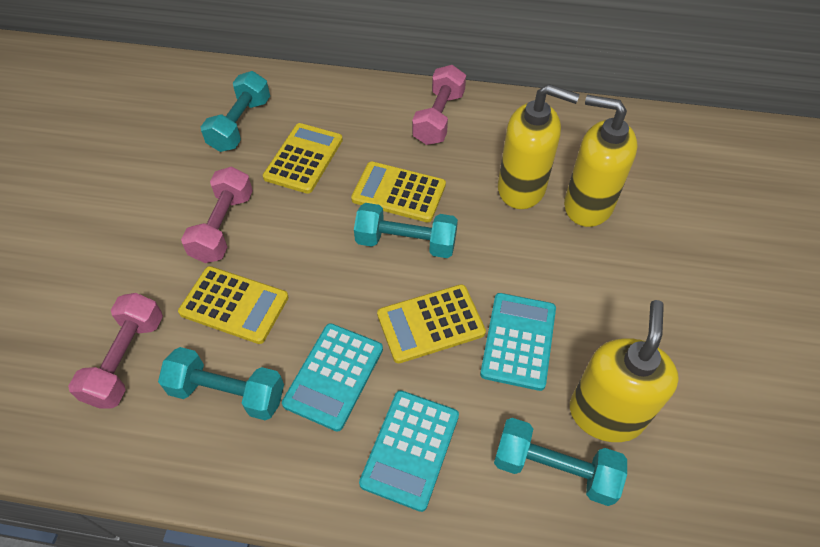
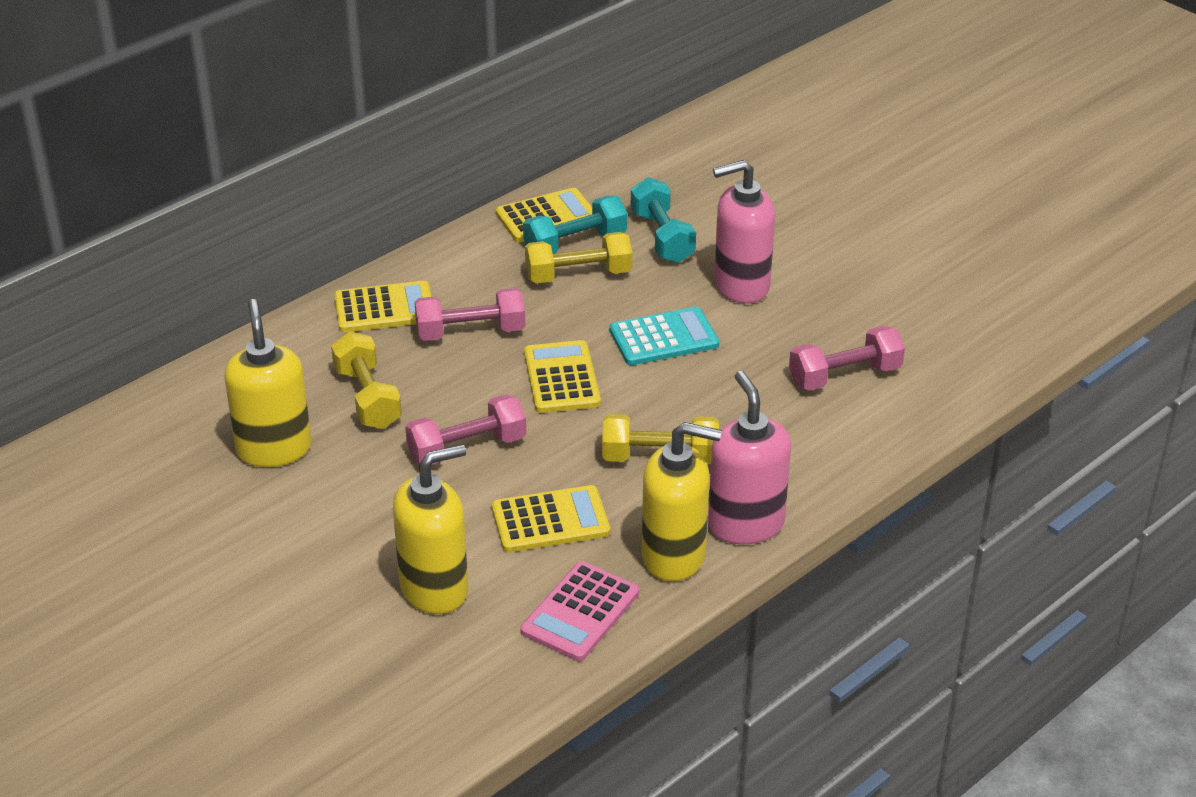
pink calculator: 0 -> 1
pink soap dispenser: 0 -> 2
turquoise calculator: 3 -> 1
turquoise dumbbell: 4 -> 2
yellow dumbbell: 0 -> 3

